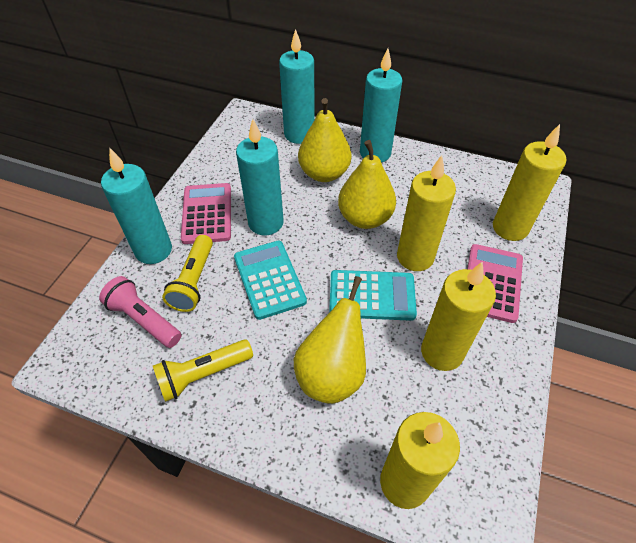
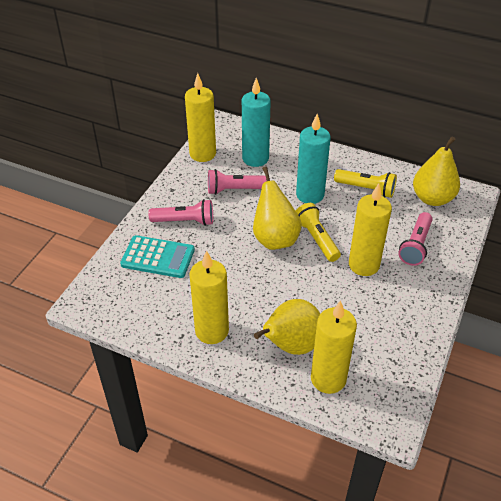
pink calculator: 2 -> 0
pink flashlight: 1 -> 3
turquoise calculator: 2 -> 1
turquoise candle: 4 -> 2

